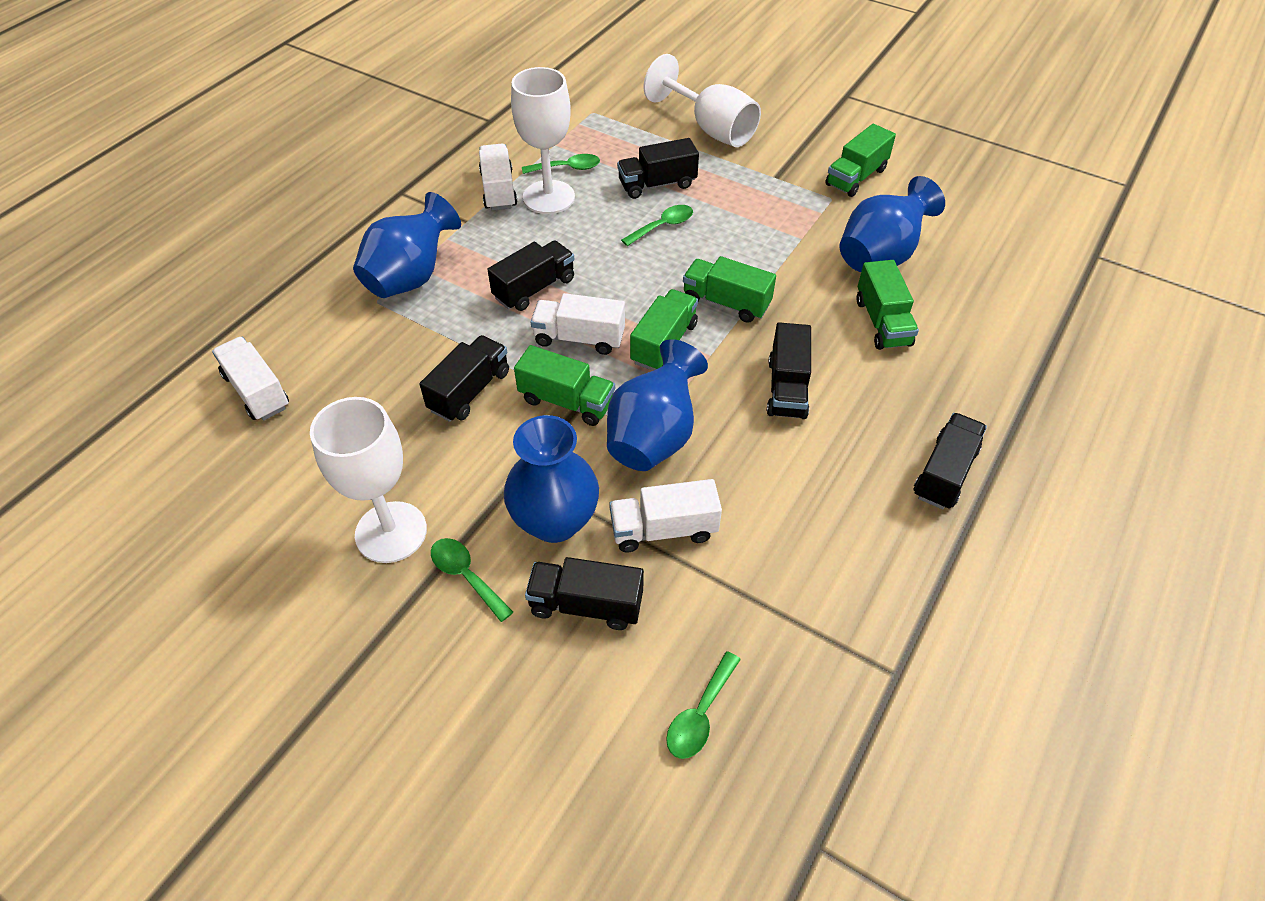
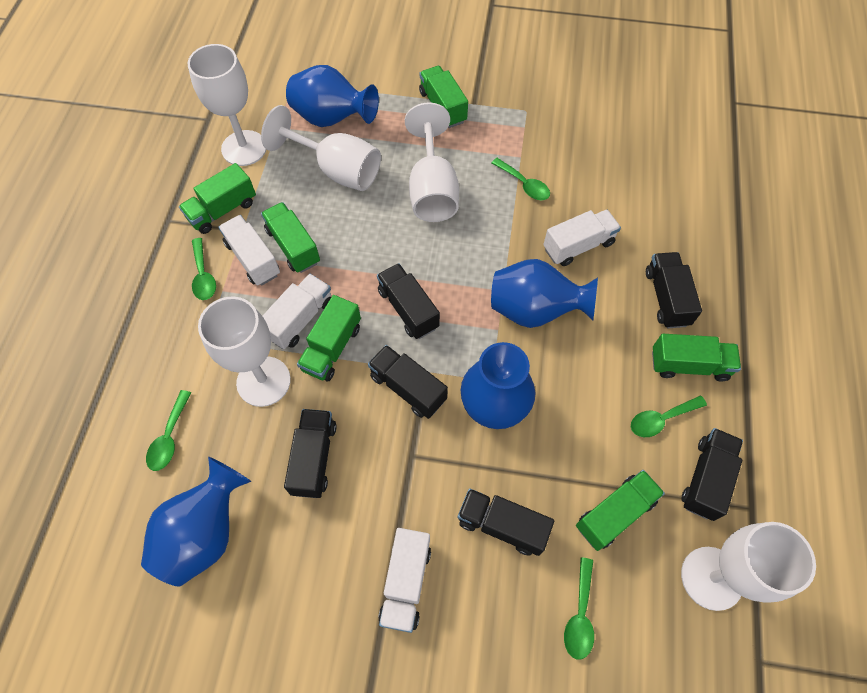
green spoon: 4 -> 5
green truck: 5 -> 6
white goblet: 3 -> 5

